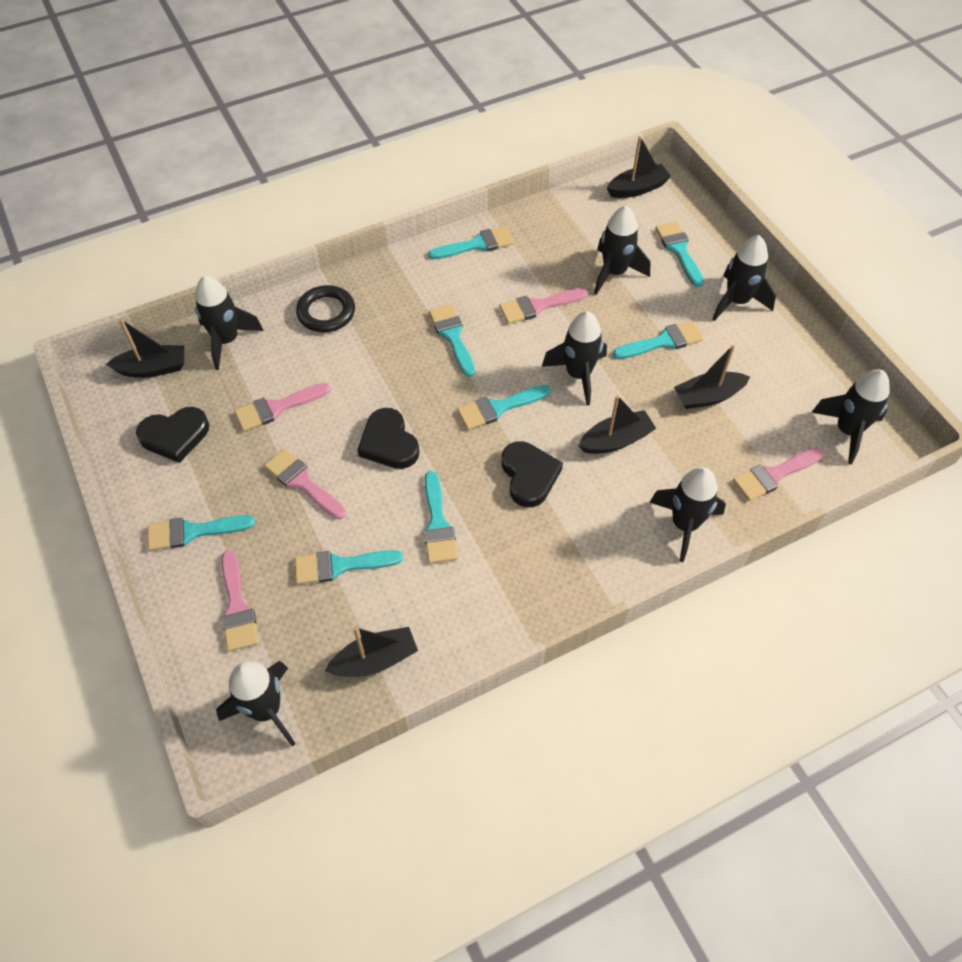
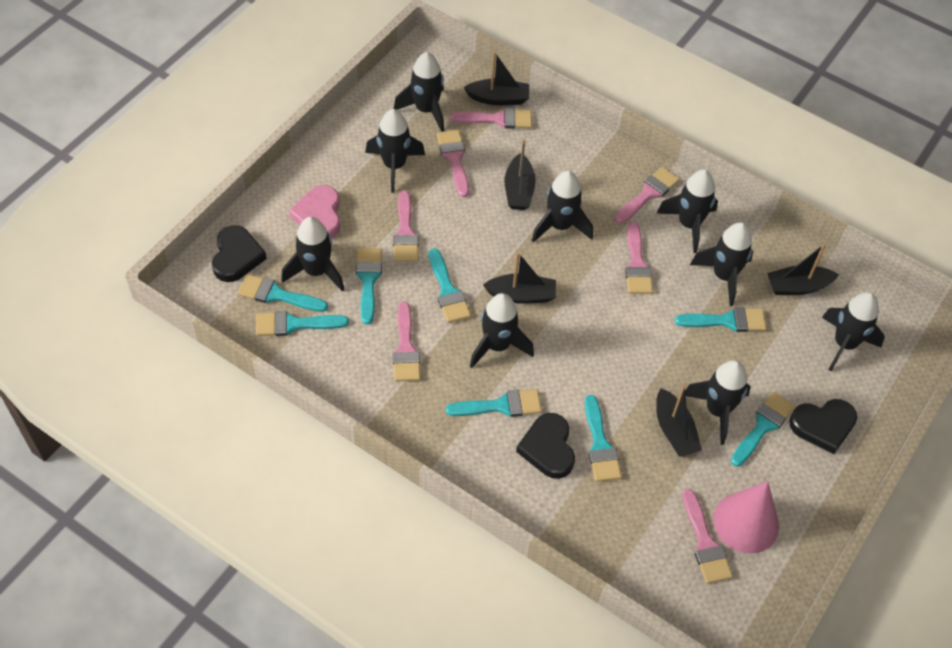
black ring: 1 -> 0
black rocket: 7 -> 9
pink brush: 5 -> 7
pink cone: 0 -> 1
pink heart: 0 -> 1

